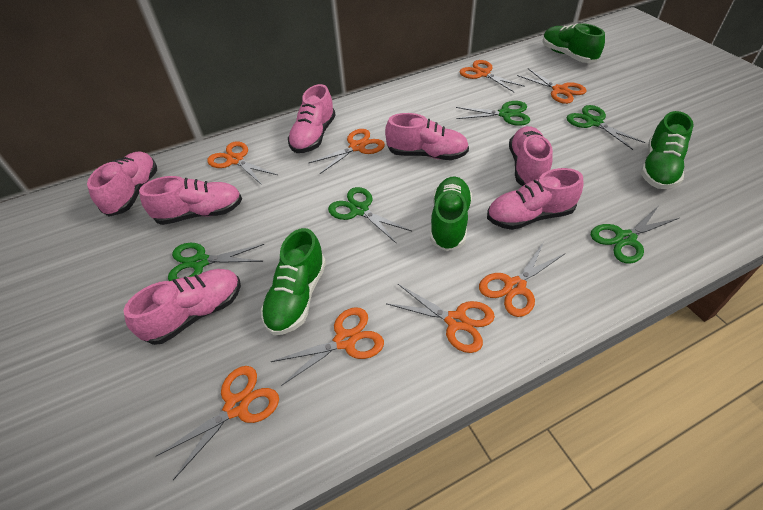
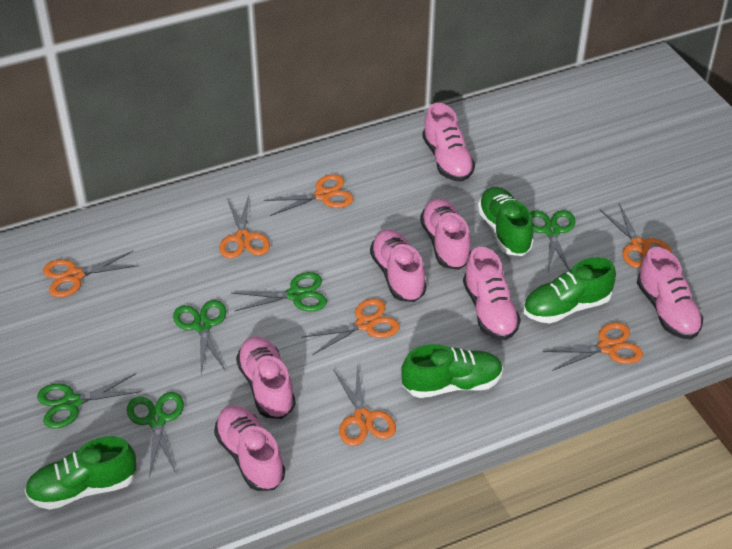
orange scissors: 8 -> 7

